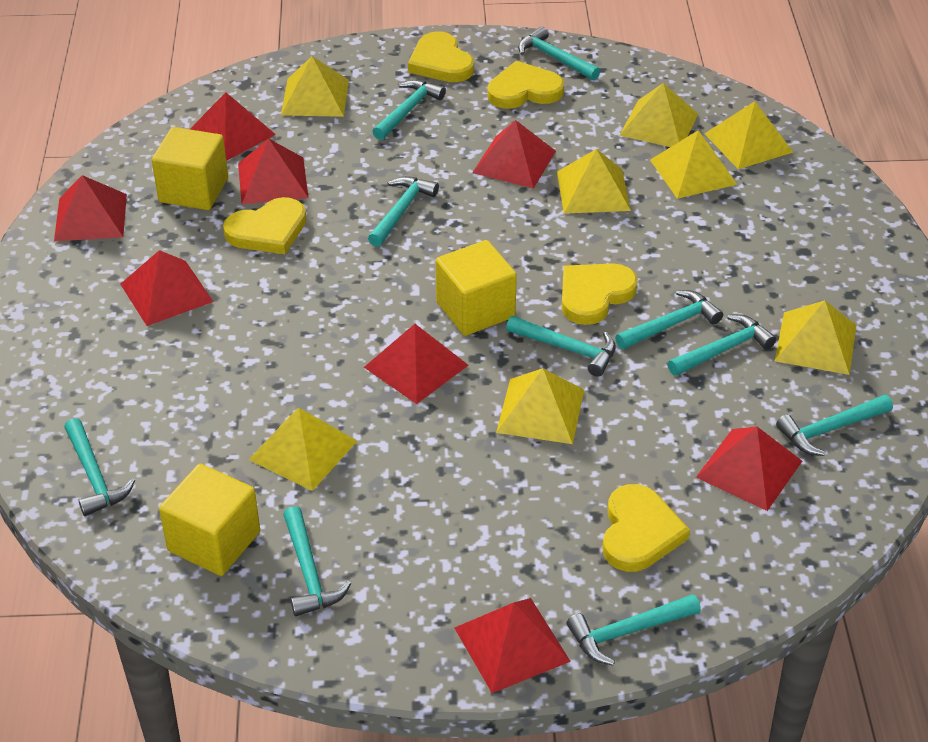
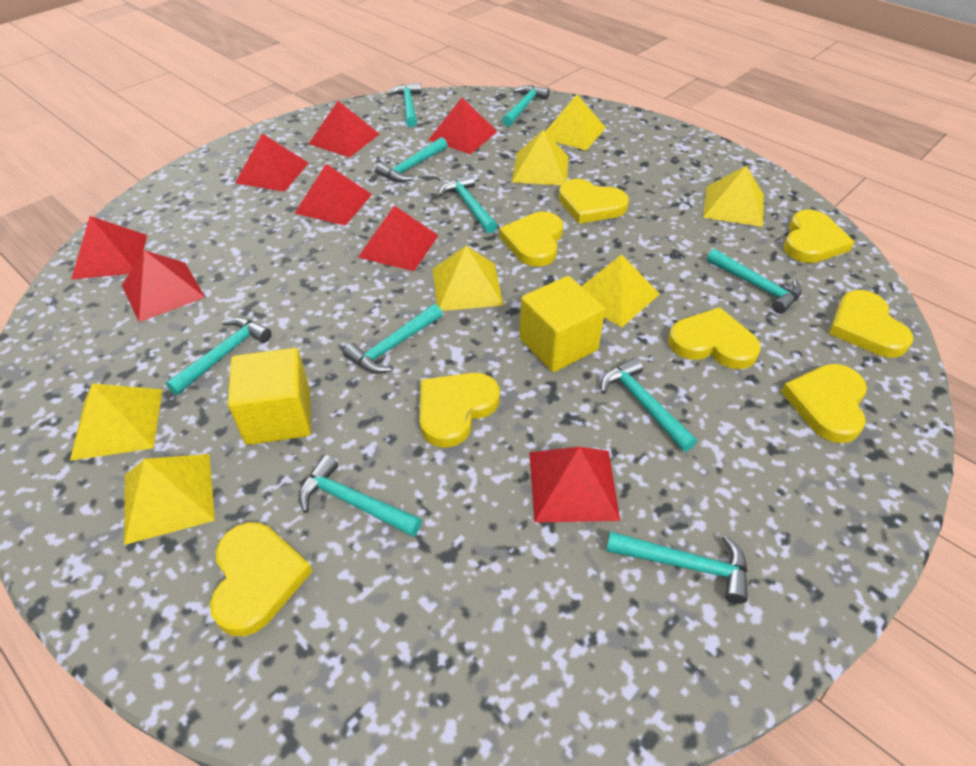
yellow cube: 3 -> 2
yellow heart: 5 -> 8
yellow pyramid: 8 -> 7

